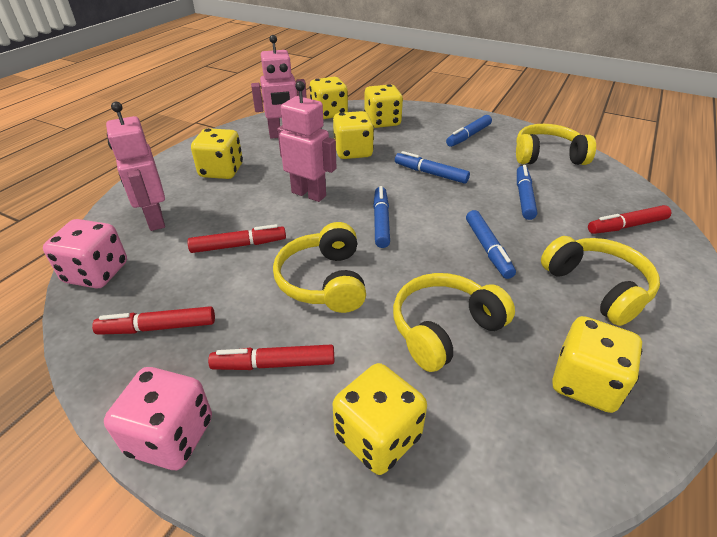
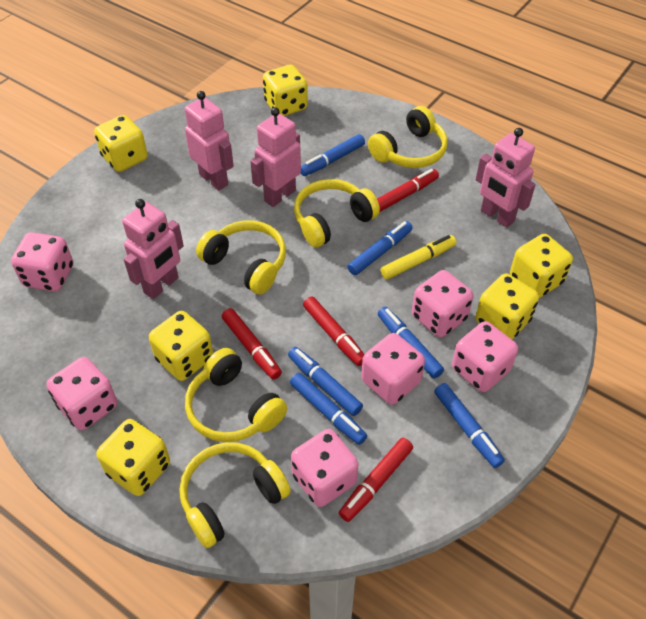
blue marker: 5 -> 6
pink dice: 2 -> 6
pink robot: 3 -> 4
yellow headphones: 4 -> 5
yellow marker: 0 -> 1

